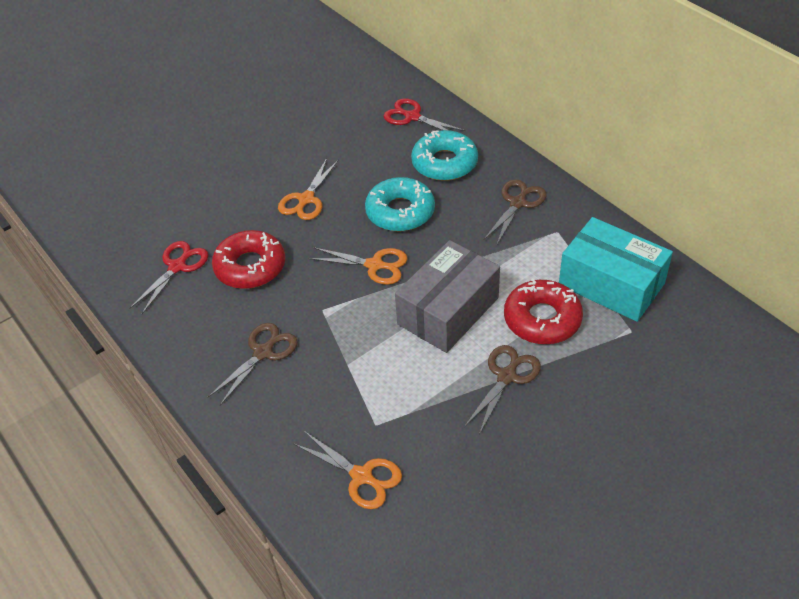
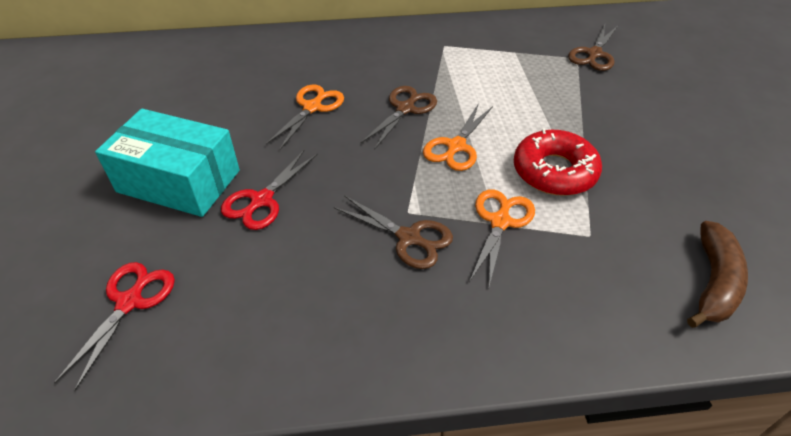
brown banana: 0 -> 1
grey box: 1 -> 0
red donut: 2 -> 1
turquoise donut: 2 -> 0

